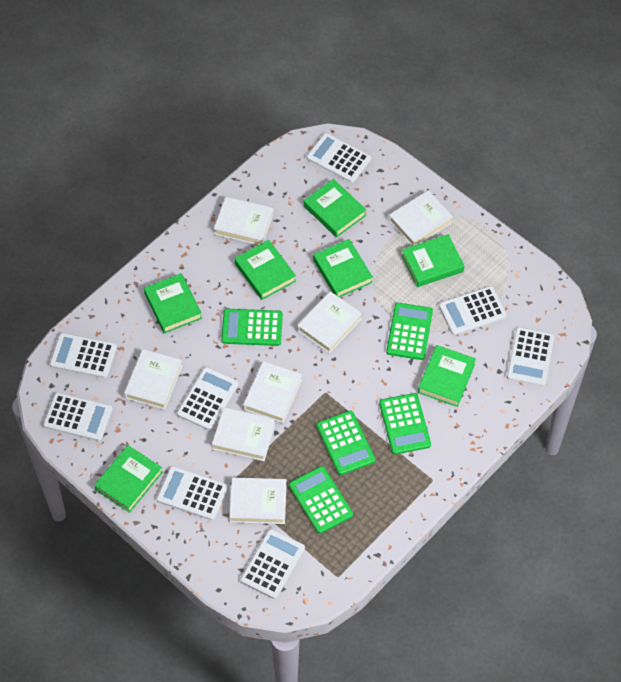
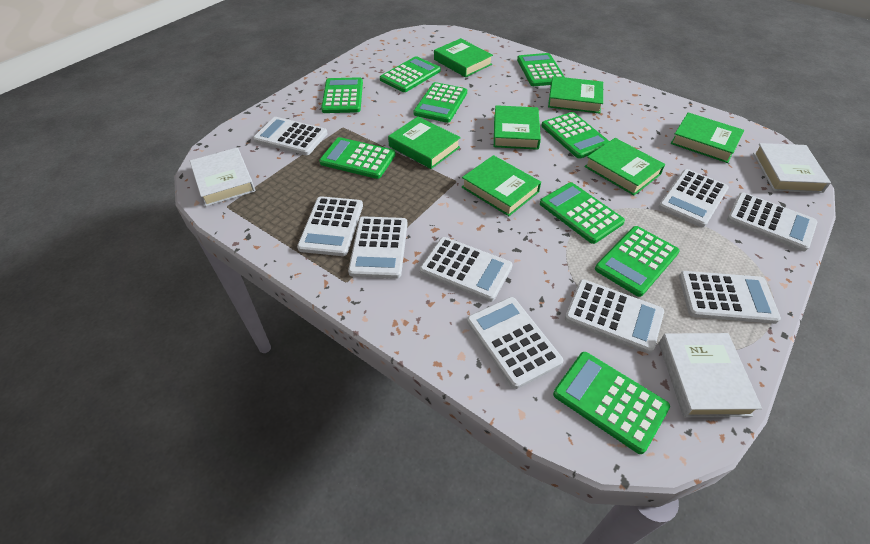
green calculator: 5 -> 9
white book: 7 -> 3
white calculator: 8 -> 9

